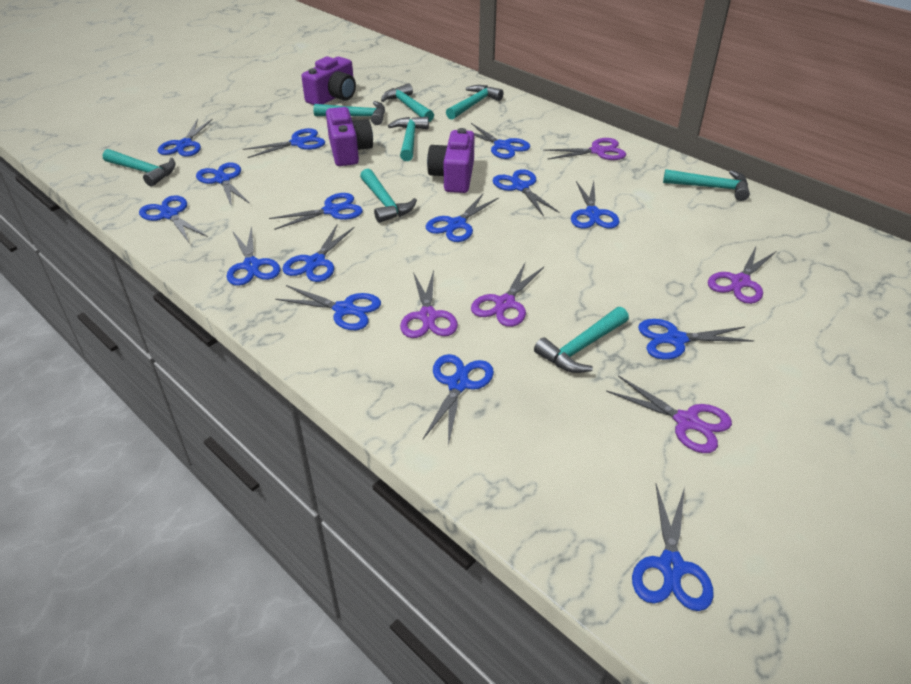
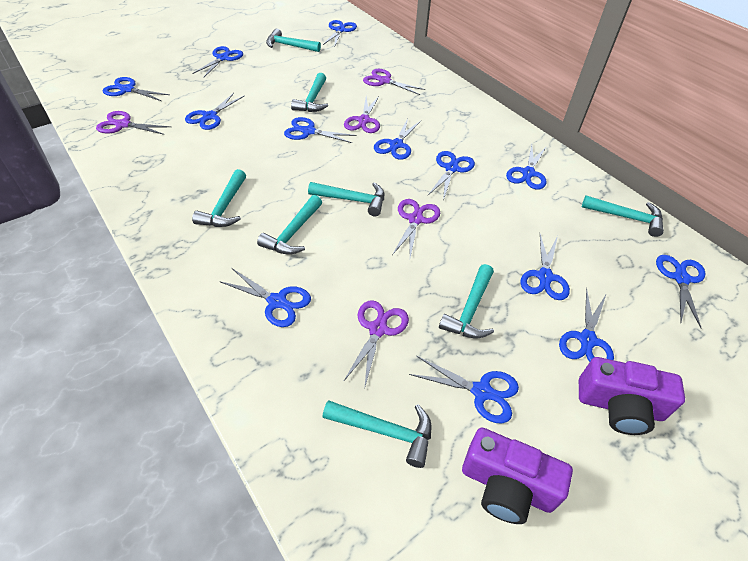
blue scissors: 15 -> 13
purple camera: 3 -> 2

